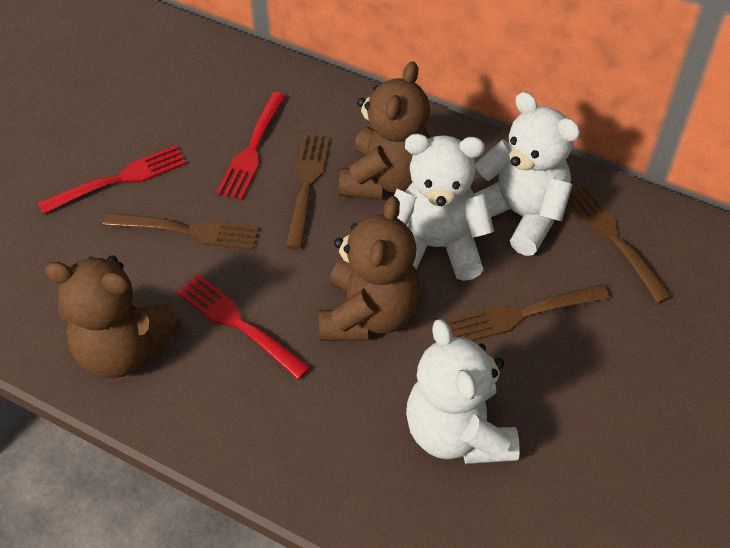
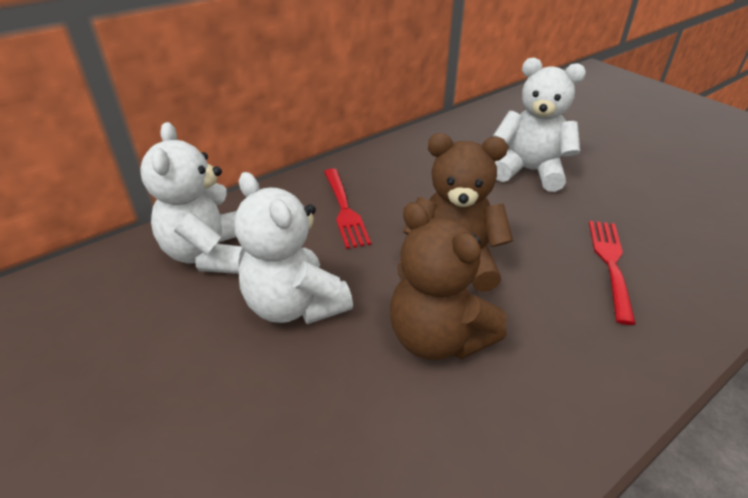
brown fork: 4 -> 0
brown teddy bear: 3 -> 2
red fork: 3 -> 2

